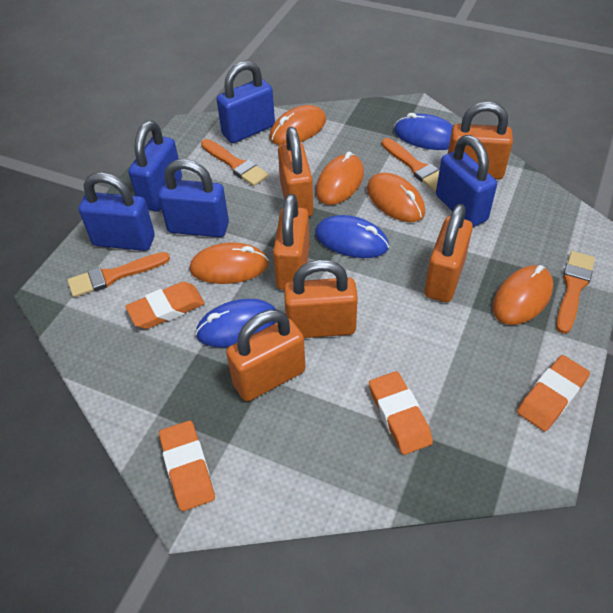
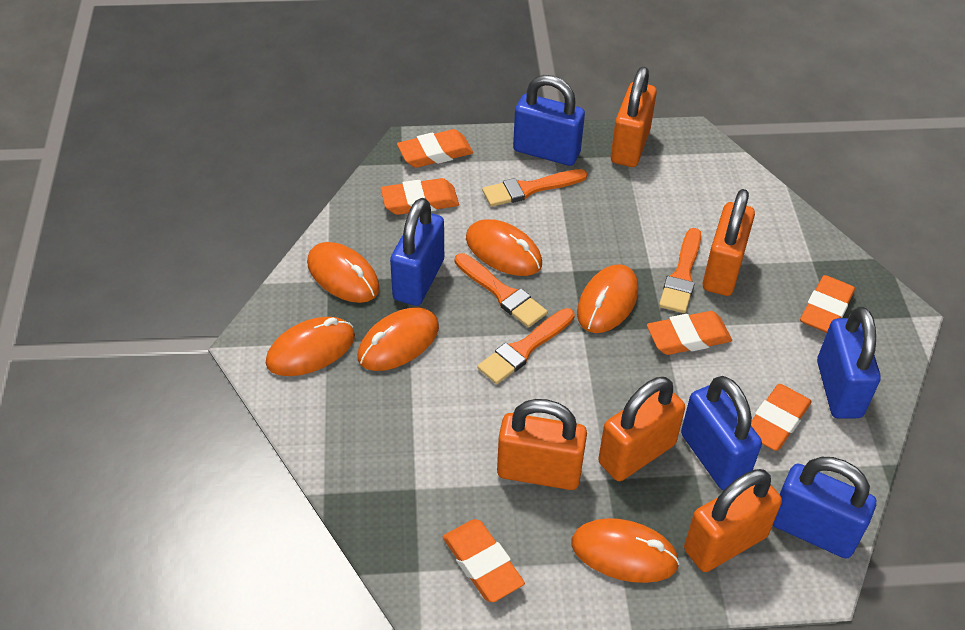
blue mouse: 3 -> 0
orange eraser: 4 -> 6
orange mouse: 5 -> 6
orange padlock: 6 -> 5

